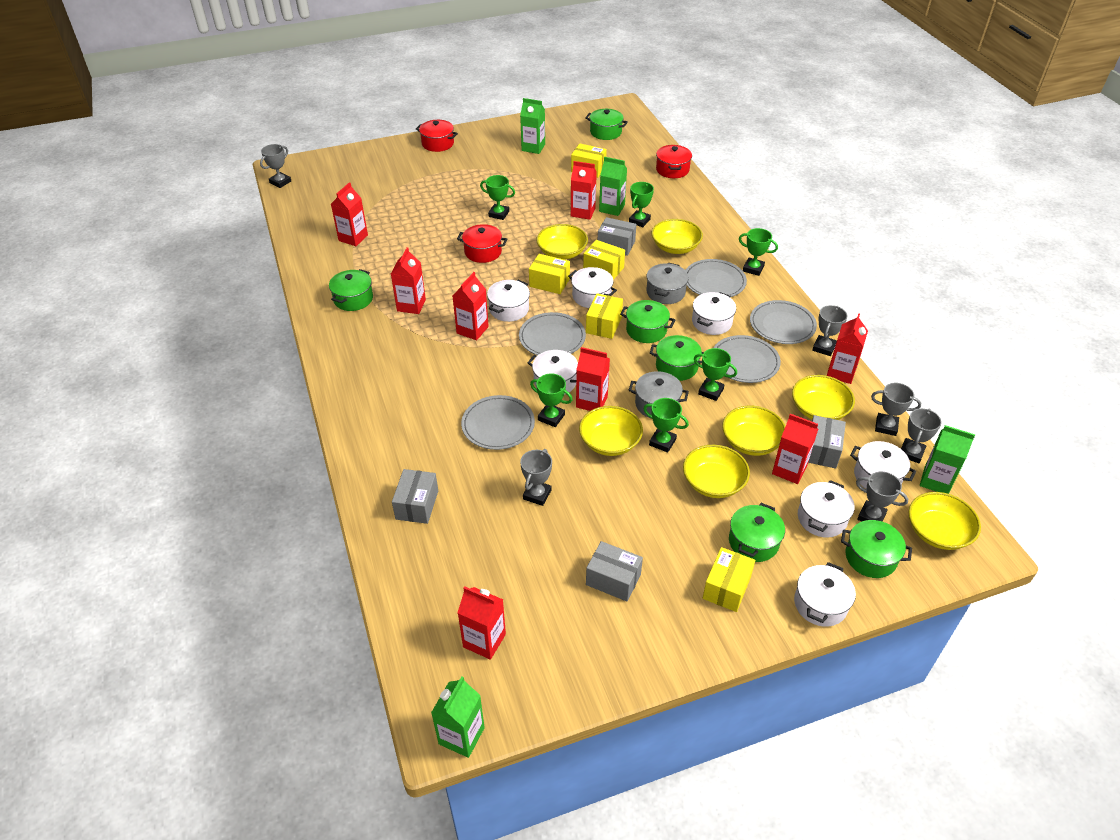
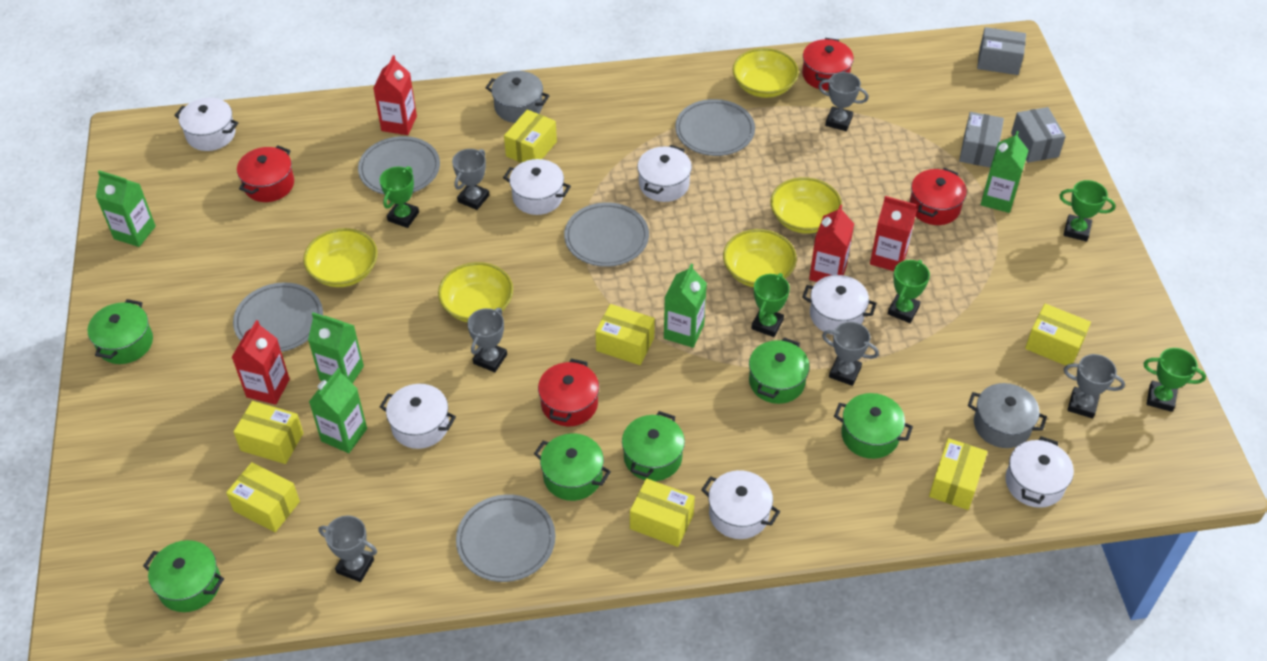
green carton: 4 -> 5
green trophy: 6 -> 5
grey box: 4 -> 3
red carton: 8 -> 4
red pot: 3 -> 4
yellow bowl: 7 -> 5
yellow box: 5 -> 7

